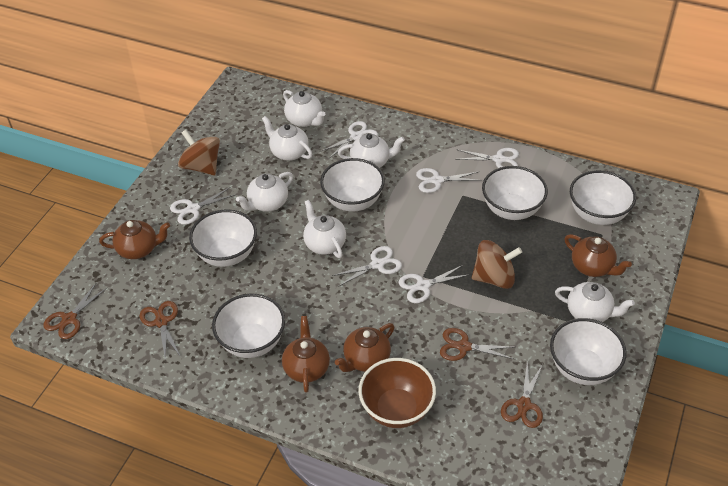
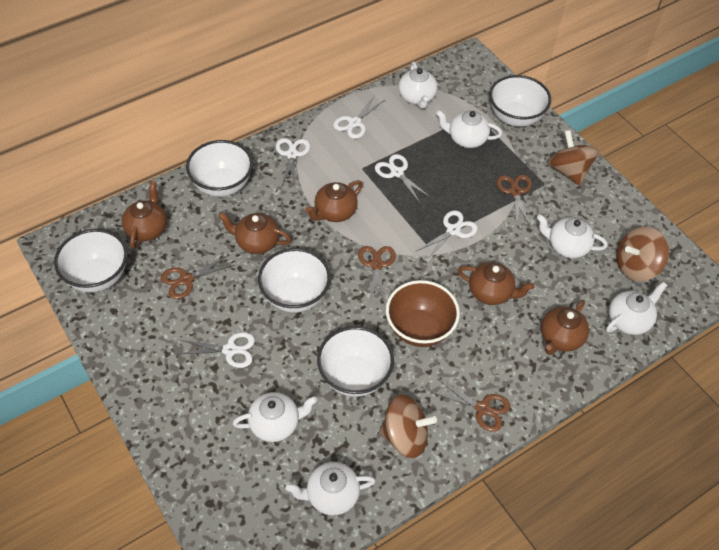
brown spinning top: 2 -> 3
brown teapot: 4 -> 5
white bowl: 6 -> 5
white scissors: 6 -> 5

